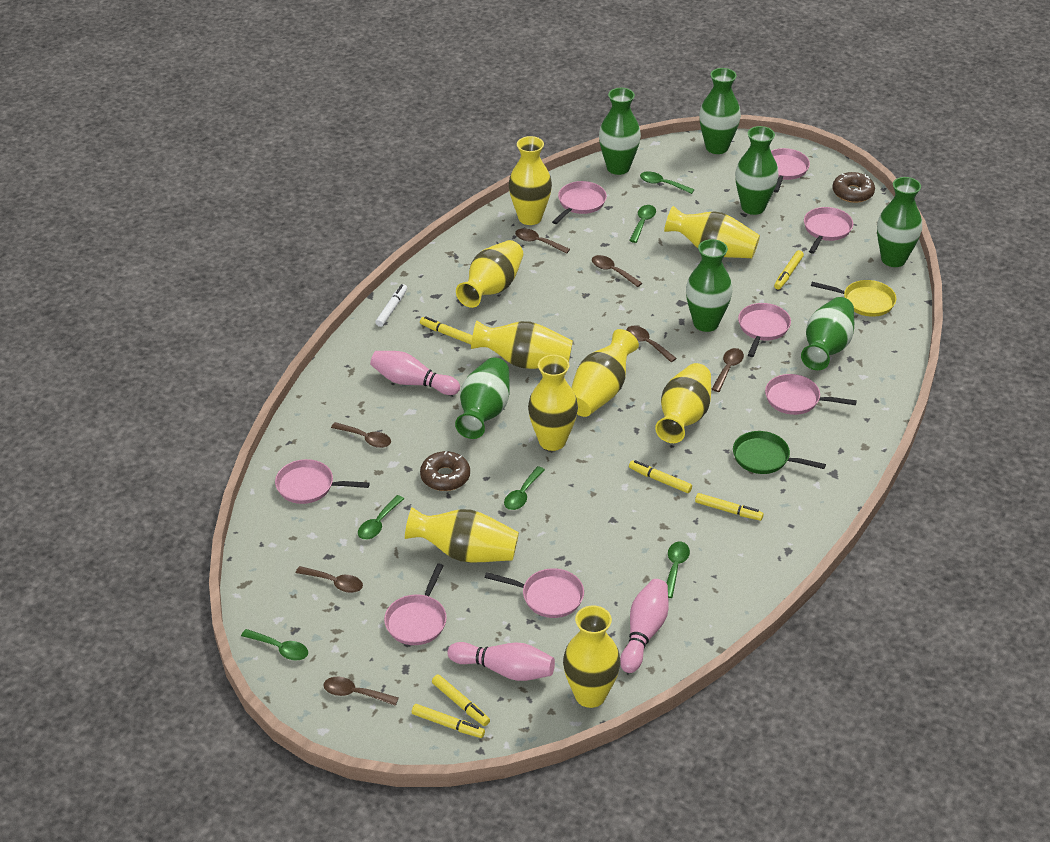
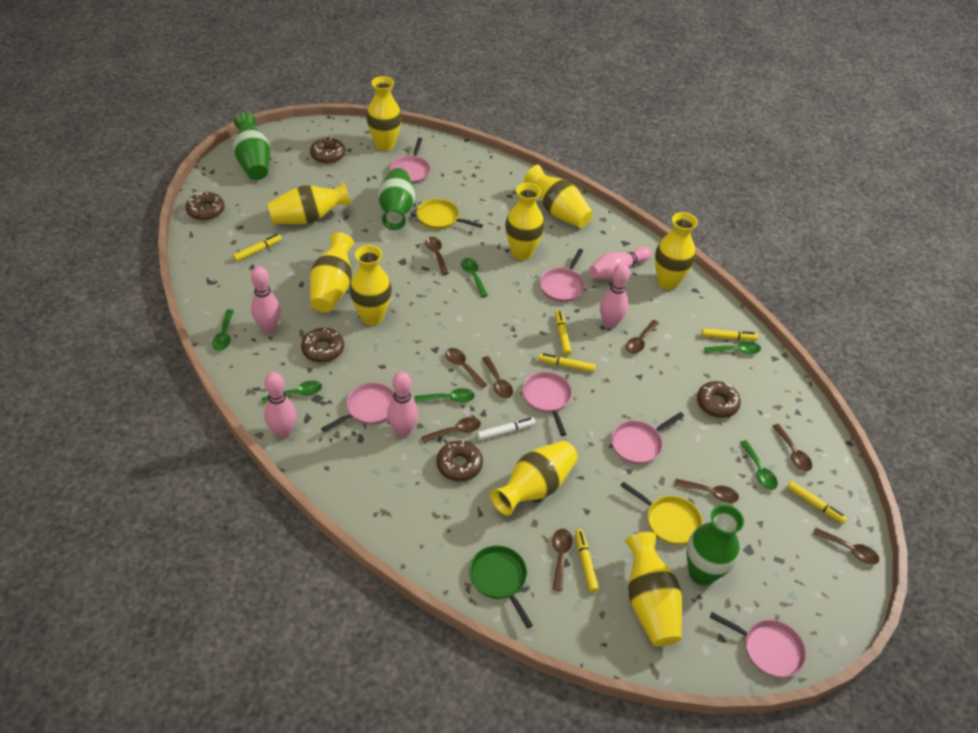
brown donut: 2 -> 5
brown spoon: 7 -> 9
green vase: 7 -> 3
pink bowling pin: 3 -> 5
pink pan: 8 -> 6
yellow pan: 1 -> 2

